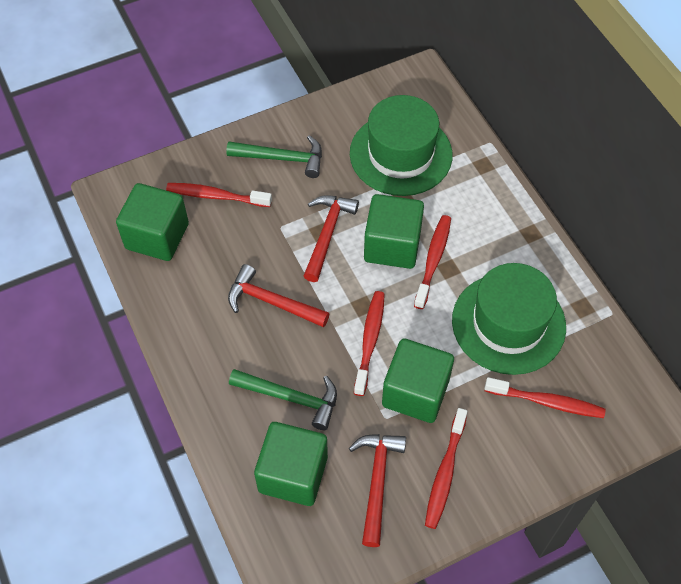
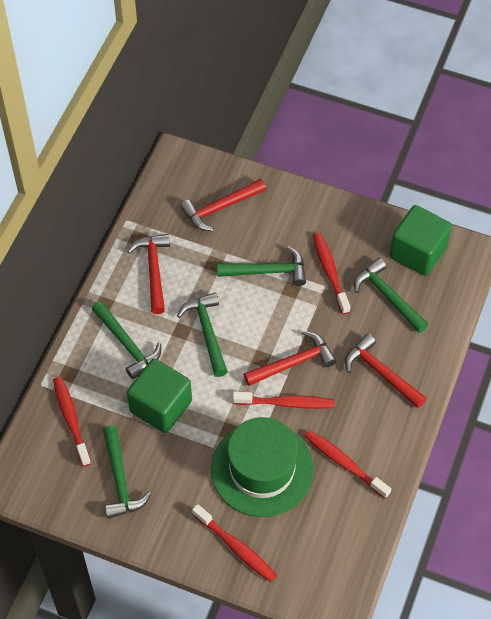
green cube: 4 -> 2
green hammer: 2 -> 5
green hat: 2 -> 1
red hammer: 3 -> 4

